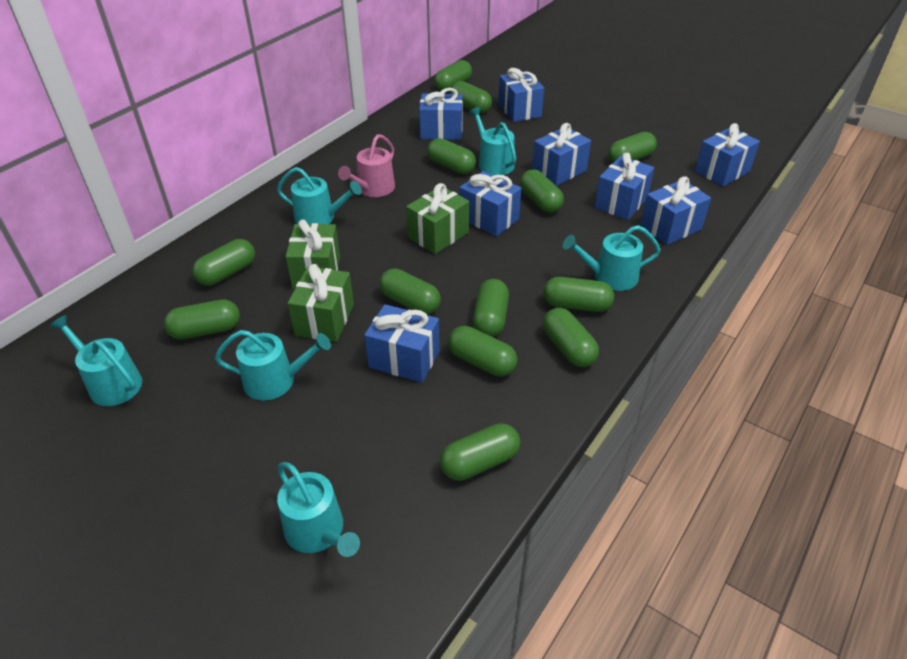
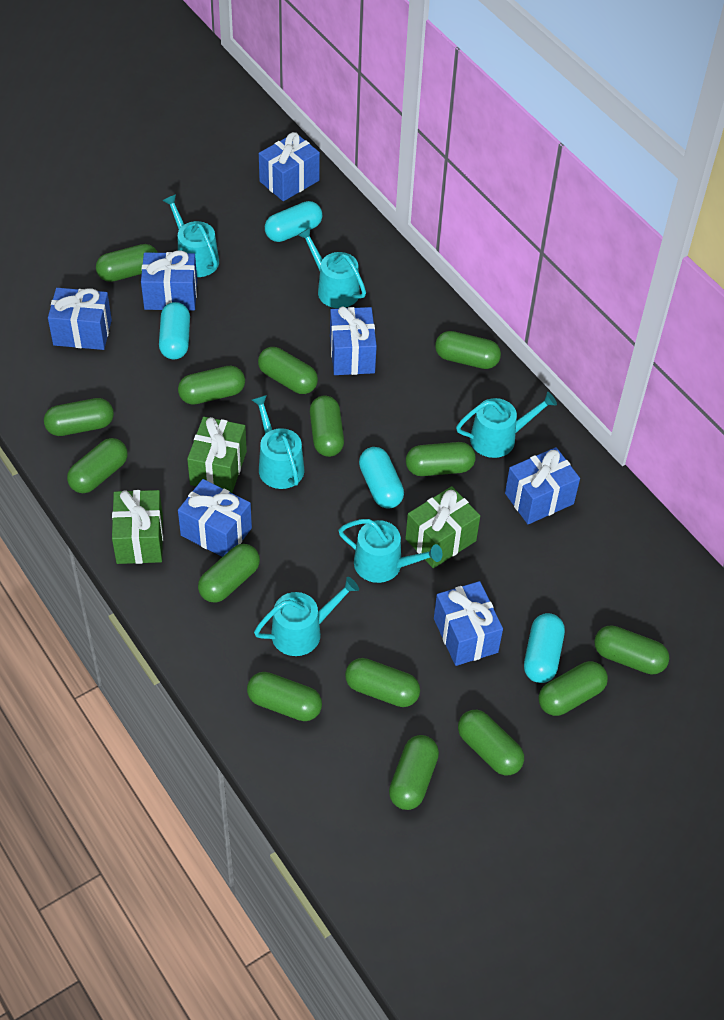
blue gift: 8 -> 7
green capsule: 13 -> 15
pink watering can: 1 -> 0
turquoise capsule: 0 -> 4

